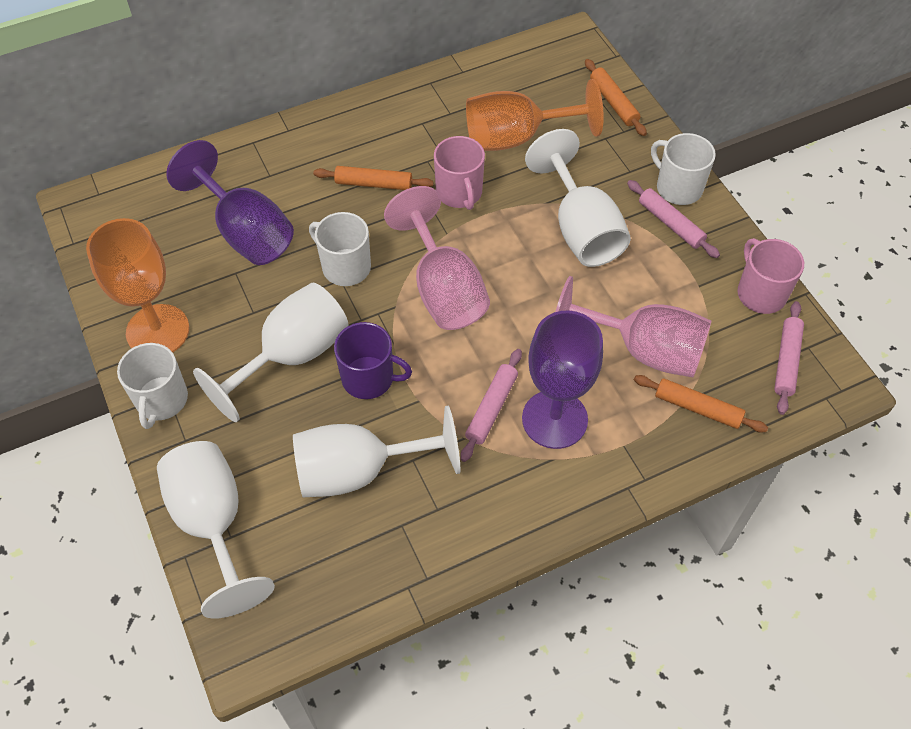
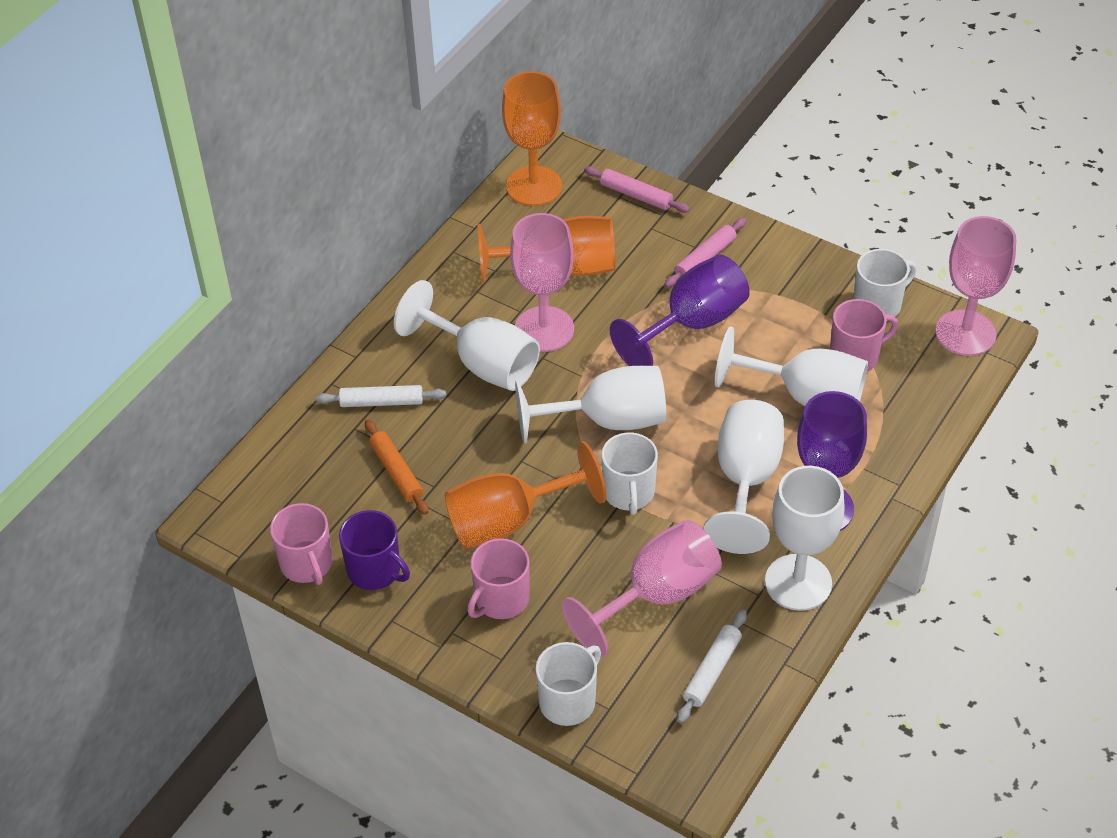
orange goblet: 2 -> 3
orange rolling pin: 3 -> 1
pink goblet: 2 -> 3
pink mug: 2 -> 3
pink rolling pin: 3 -> 2
white goblet: 4 -> 5
white rolling pin: 0 -> 2

